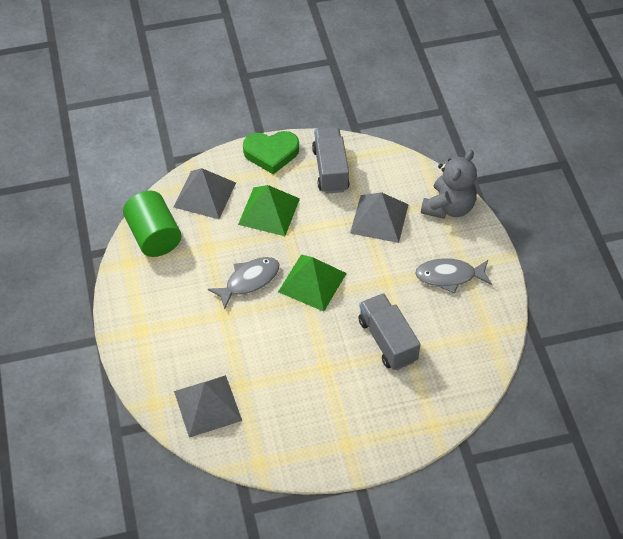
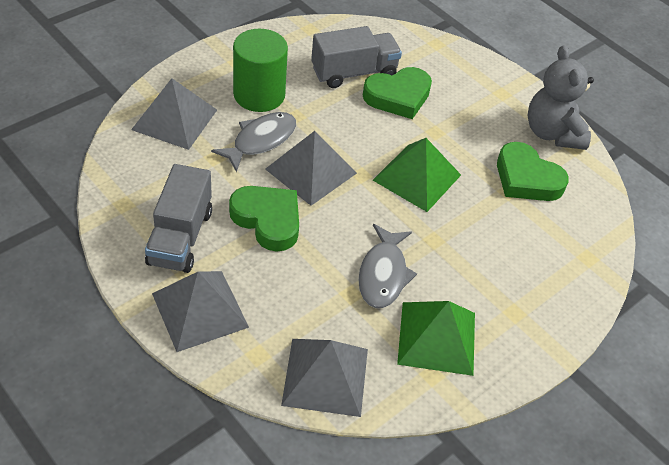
green heart: 1 -> 3
grey pyramid: 3 -> 4

